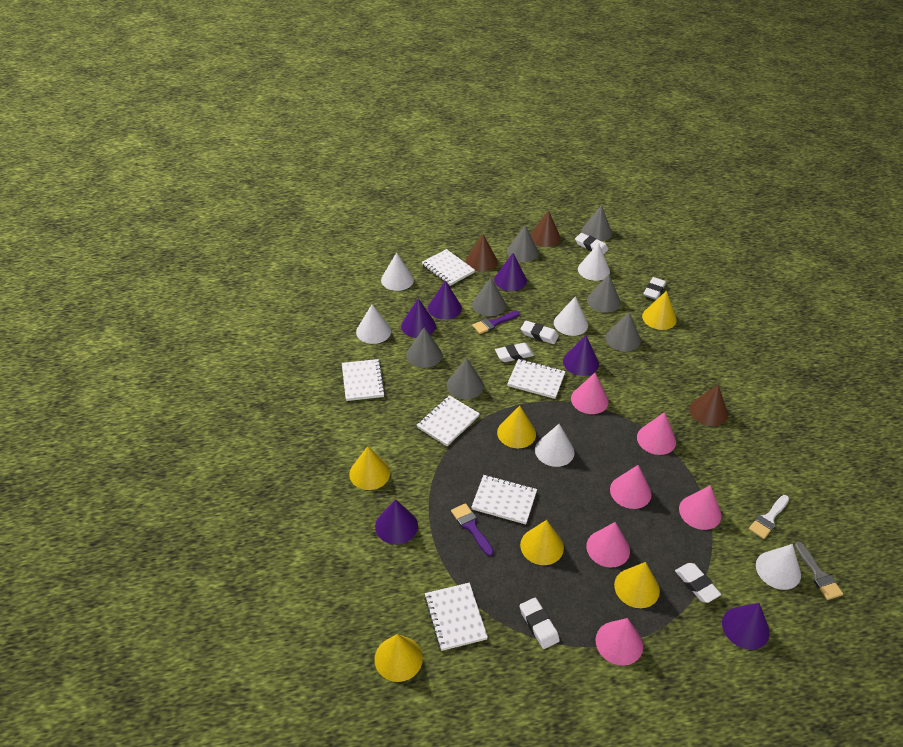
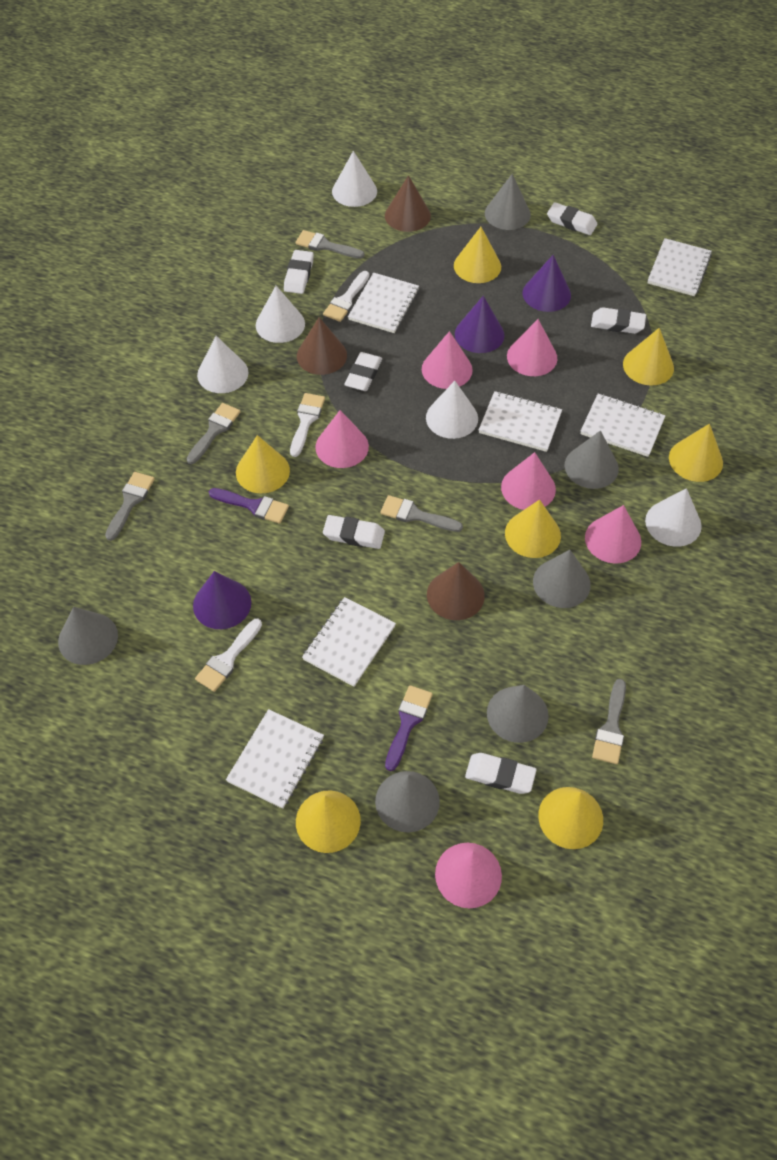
grey brush: 1 -> 5
grey cone: 7 -> 6
purple cone: 6 -> 3
white brush: 1 -> 3
white cone: 6 -> 5
yellow cone: 6 -> 7

